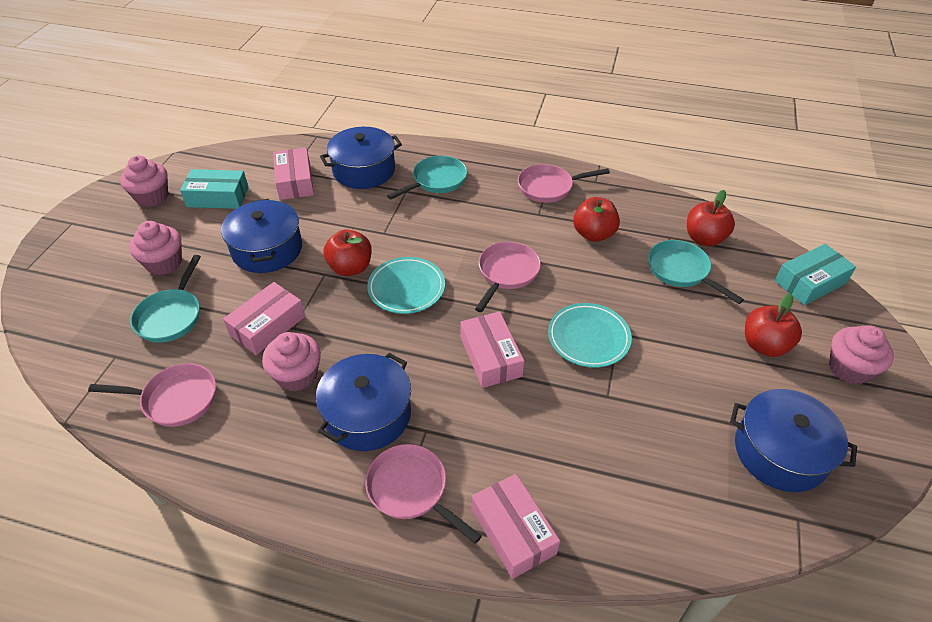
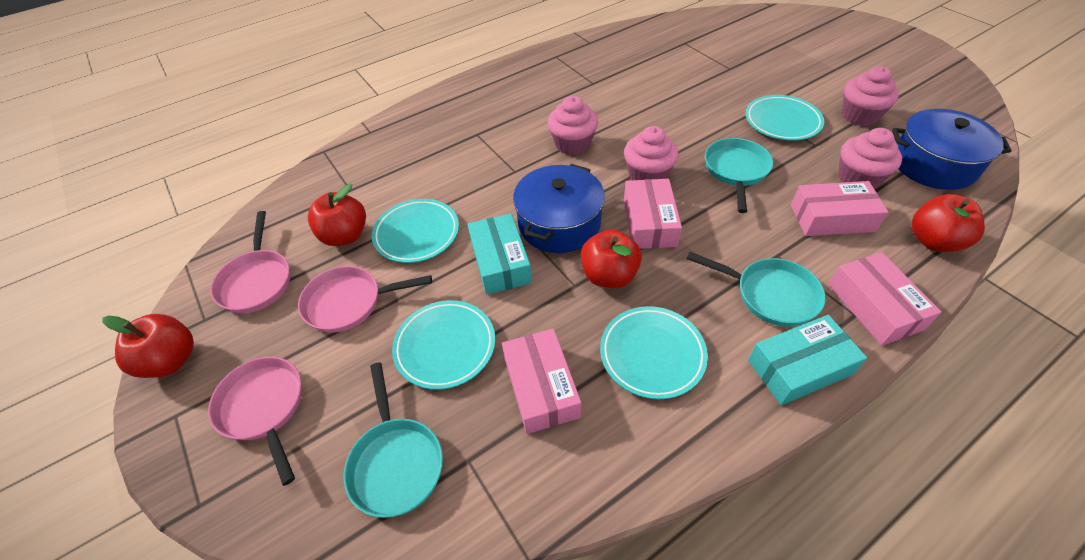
blue pot: 4 -> 2
pink pan: 4 -> 3
turquoise plate: 2 -> 4

